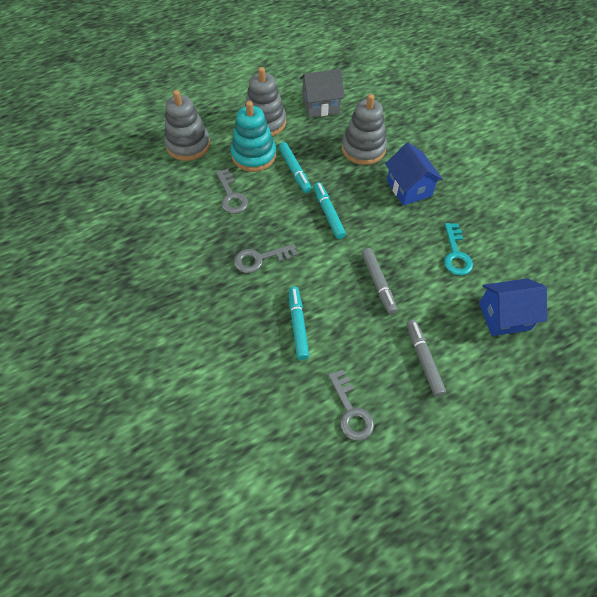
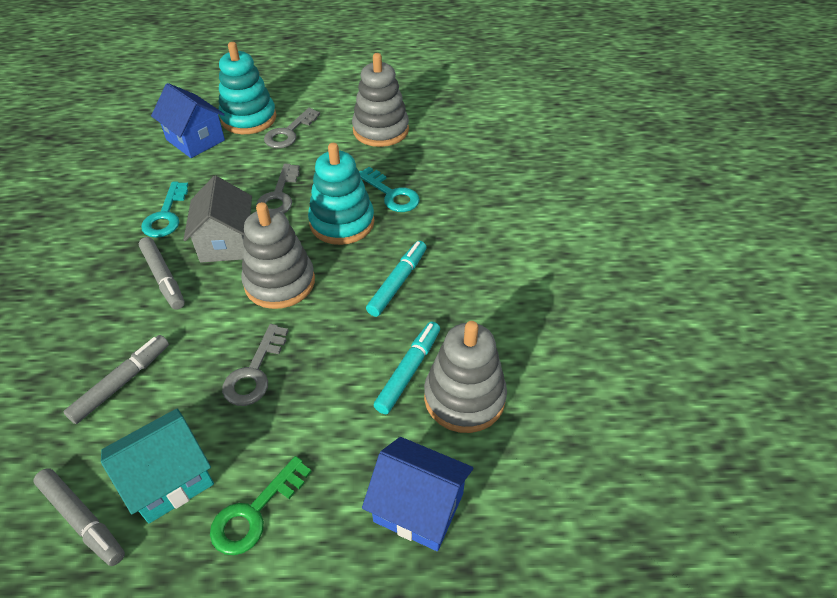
green key: 0 -> 1
grey marker: 2 -> 3
turquoise house: 0 -> 1
turquoise key: 1 -> 2
turquoise marker: 3 -> 2
turquoise stacking toy: 1 -> 2

